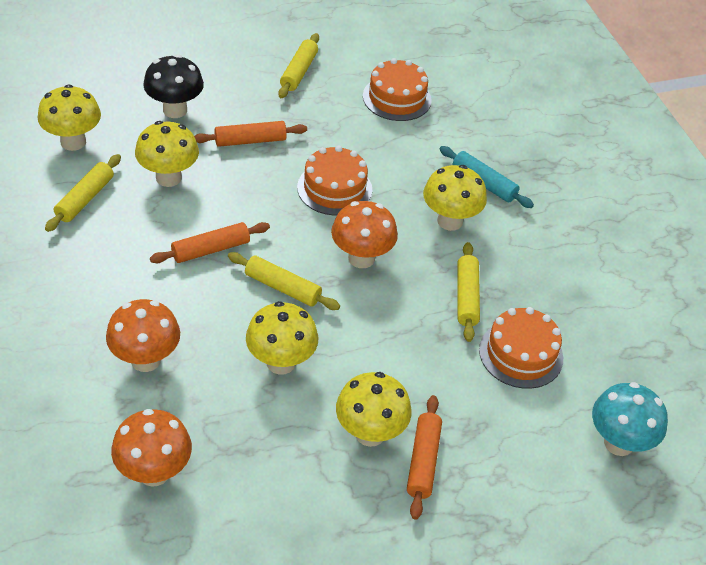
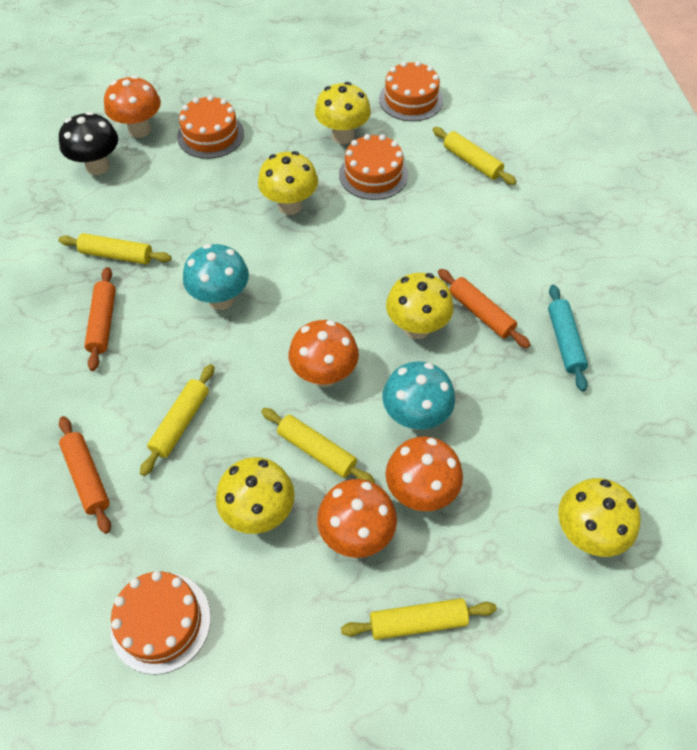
orange cake: 3 -> 4
orange mushroom: 3 -> 4
turquoise mushroom: 1 -> 2
yellow rolling pin: 4 -> 5

